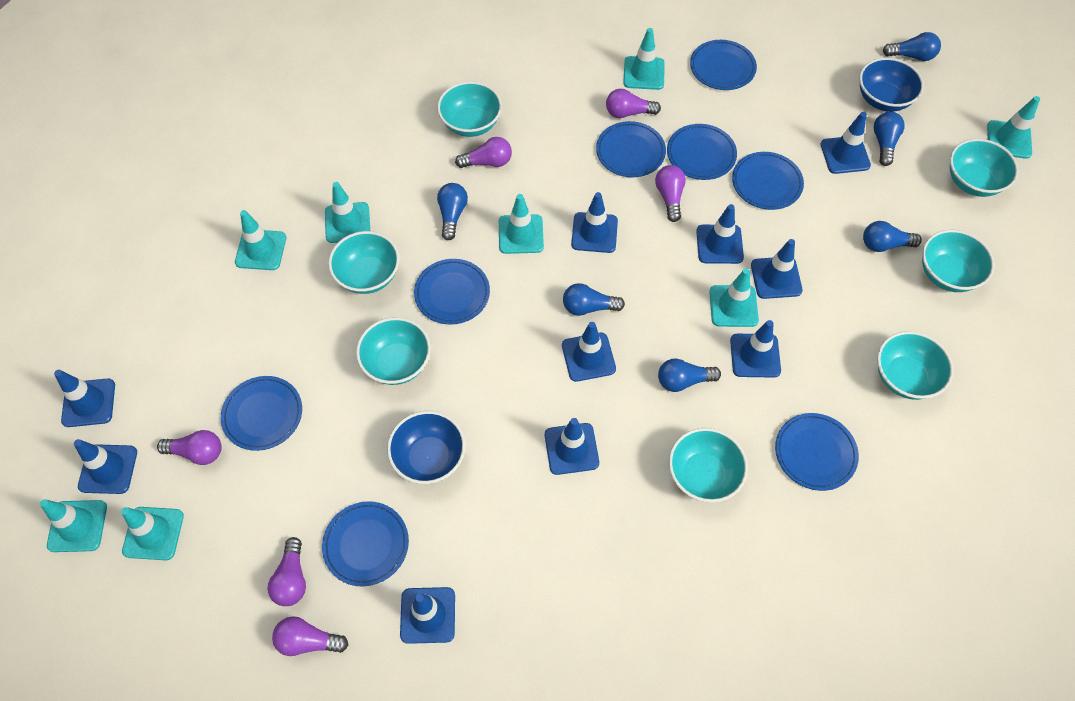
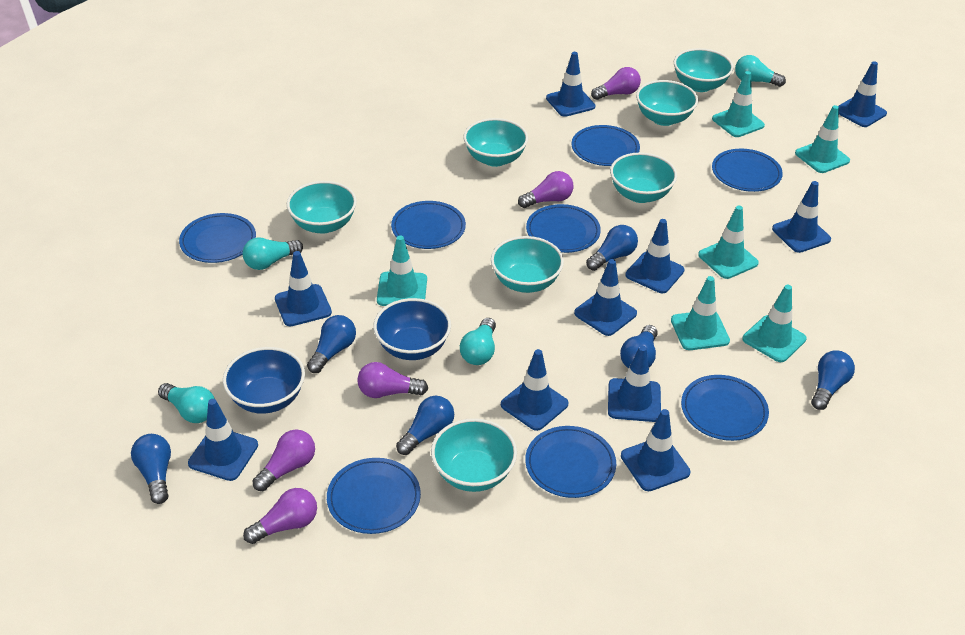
purple light bulb: 6 -> 5
turquoise light bulb: 0 -> 4
turquoise traffic cone: 8 -> 6

